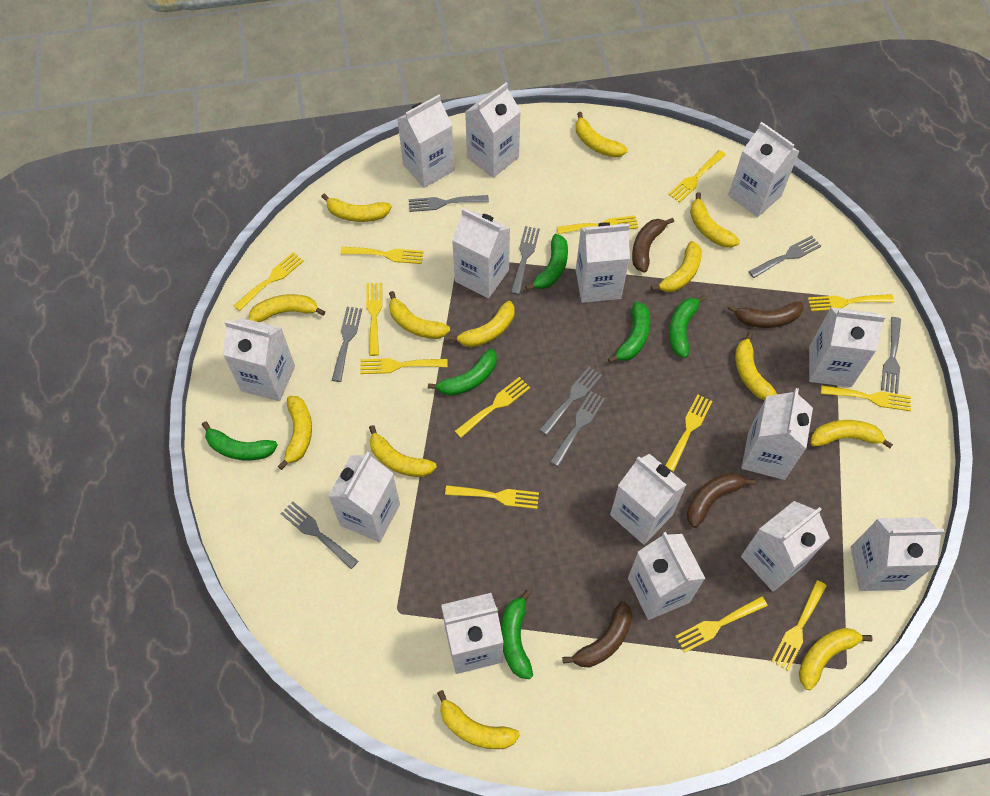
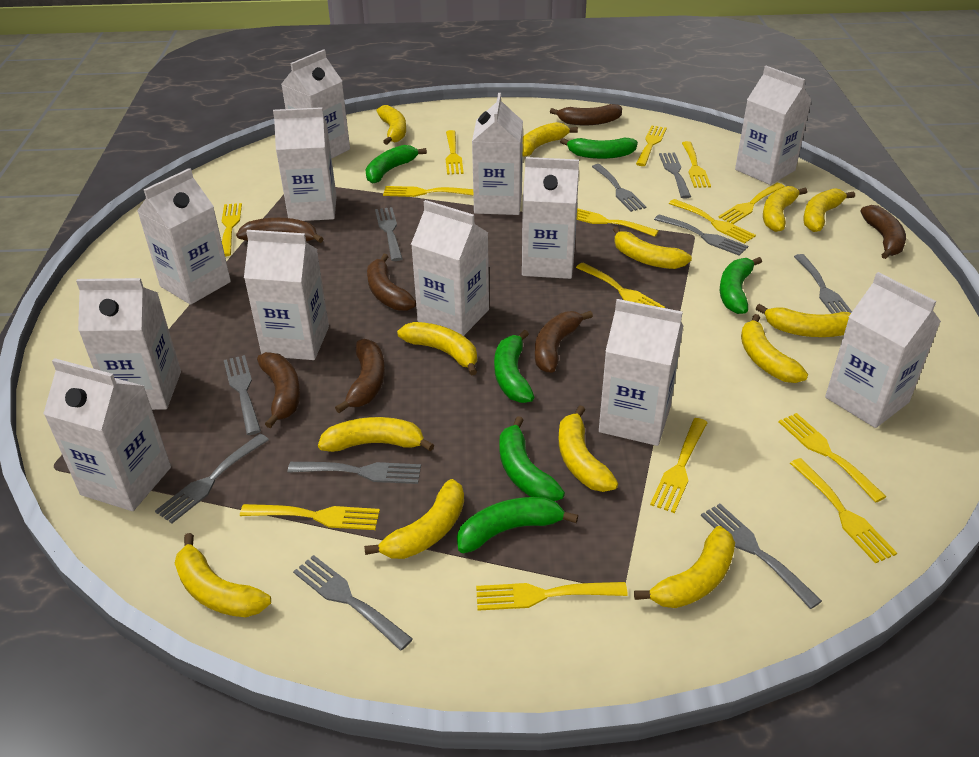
brown banana: 4 -> 7
grey fork: 8 -> 10
white carton: 14 -> 12
yellow fork: 13 -> 14

